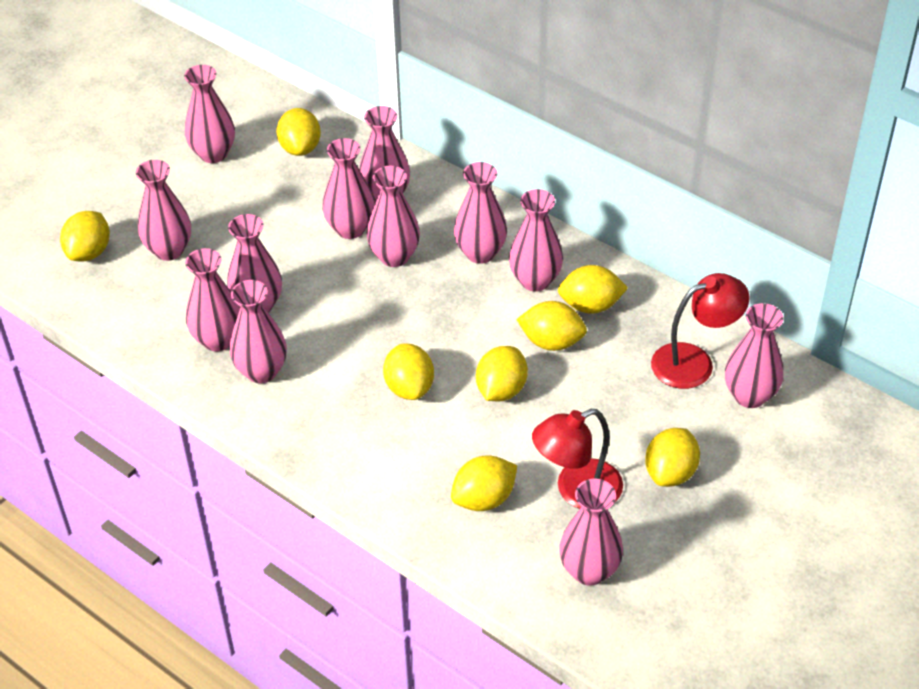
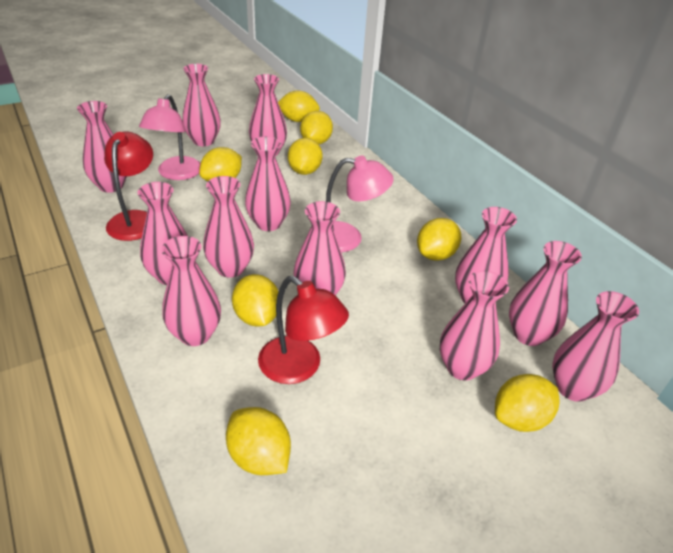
pink lamp: 0 -> 2

